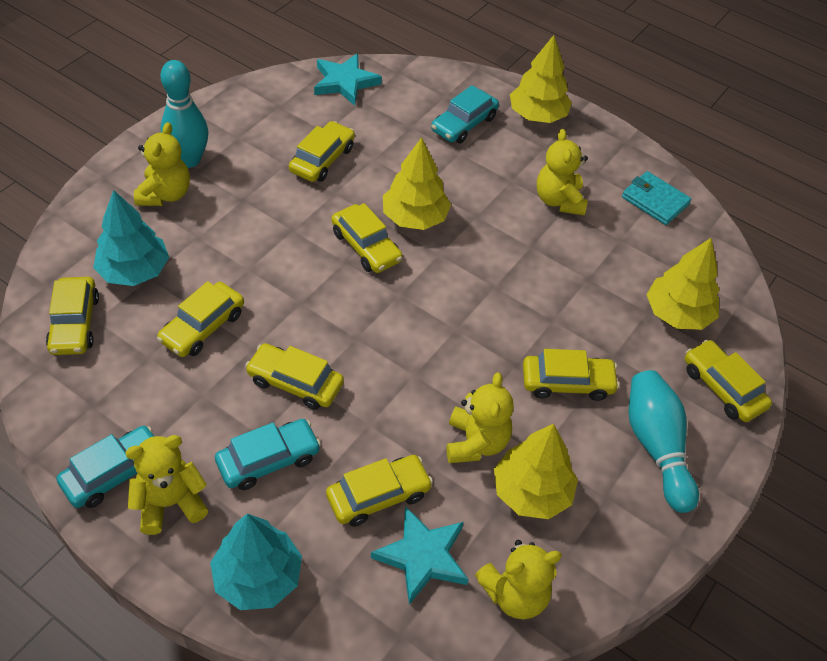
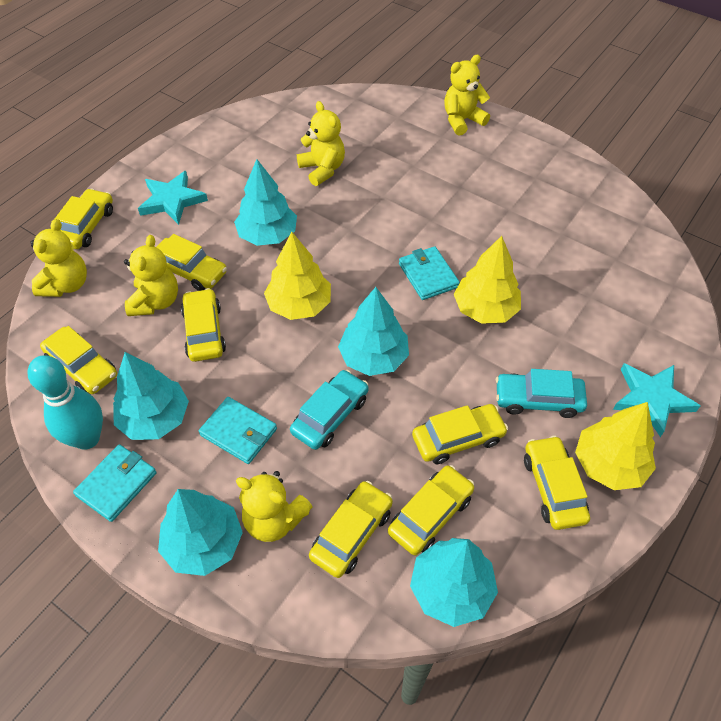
turquoise bowling pin: 2 -> 1
turquoise car: 3 -> 2
turquoise tree: 2 -> 5
turquoise wallet: 1 -> 3
yellow tree: 4 -> 3

